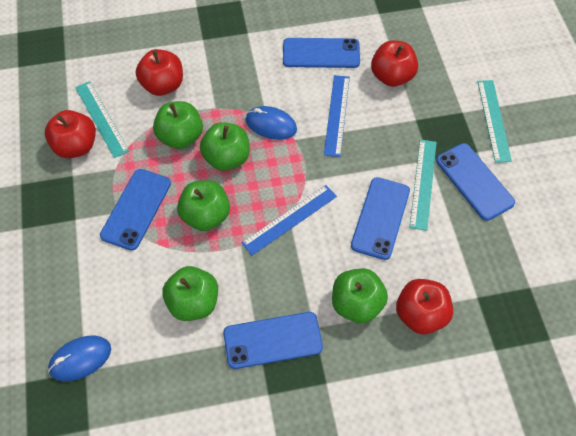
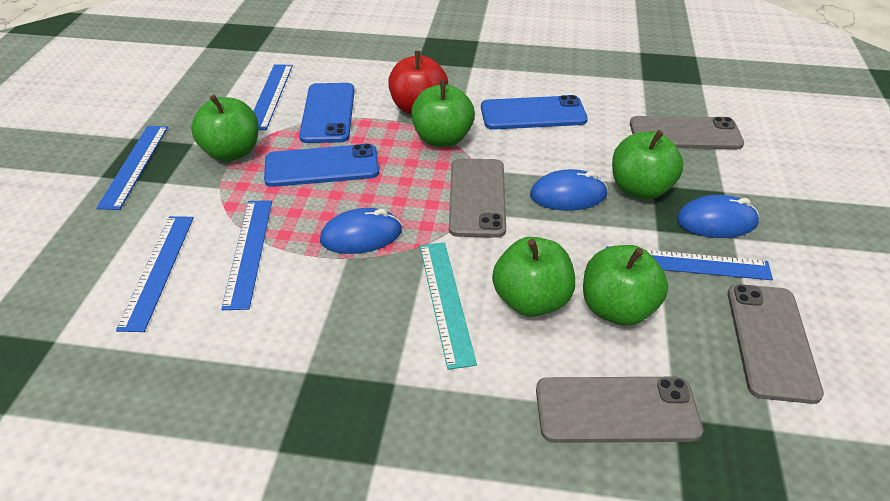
blue mouse: 2 -> 3
blue phone: 5 -> 3
blue ruler: 2 -> 5
grey phone: 0 -> 4
red apple: 4 -> 1
turquoise ruler: 3 -> 1

